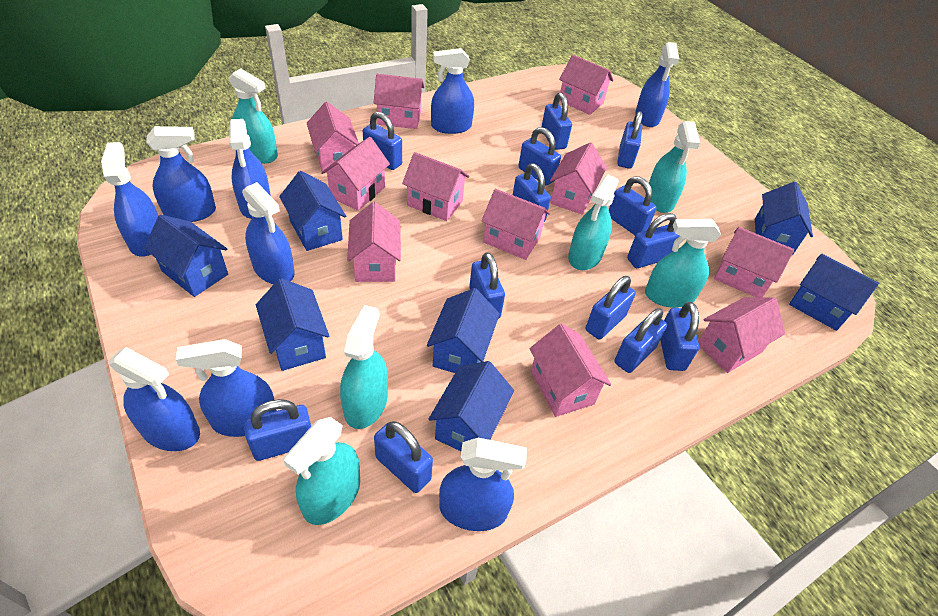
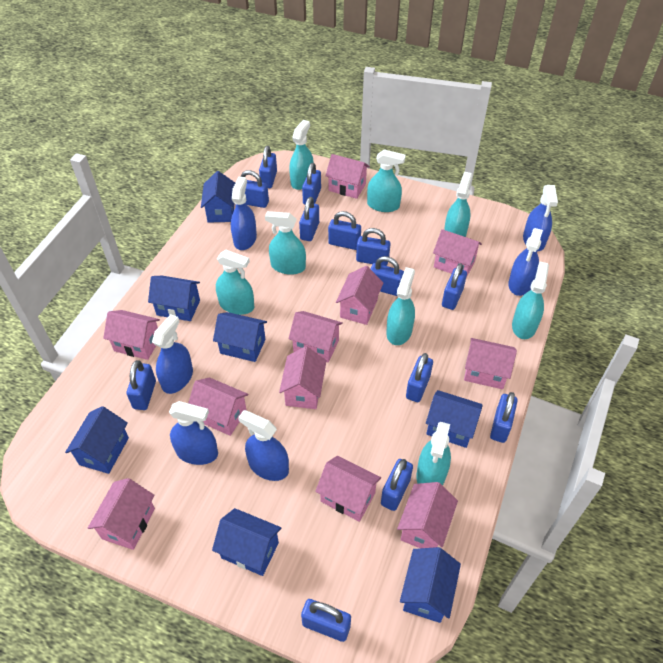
blue spray bottle: 9 -> 6
turquoise spray bottle: 6 -> 8

